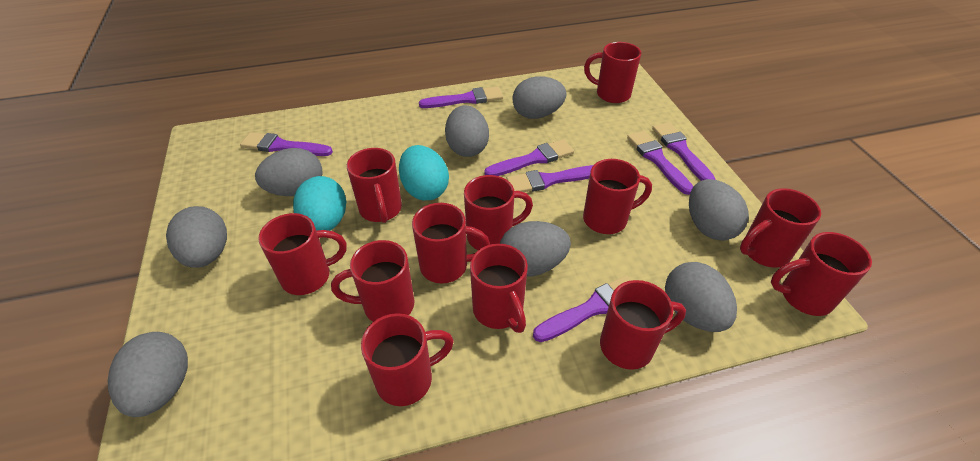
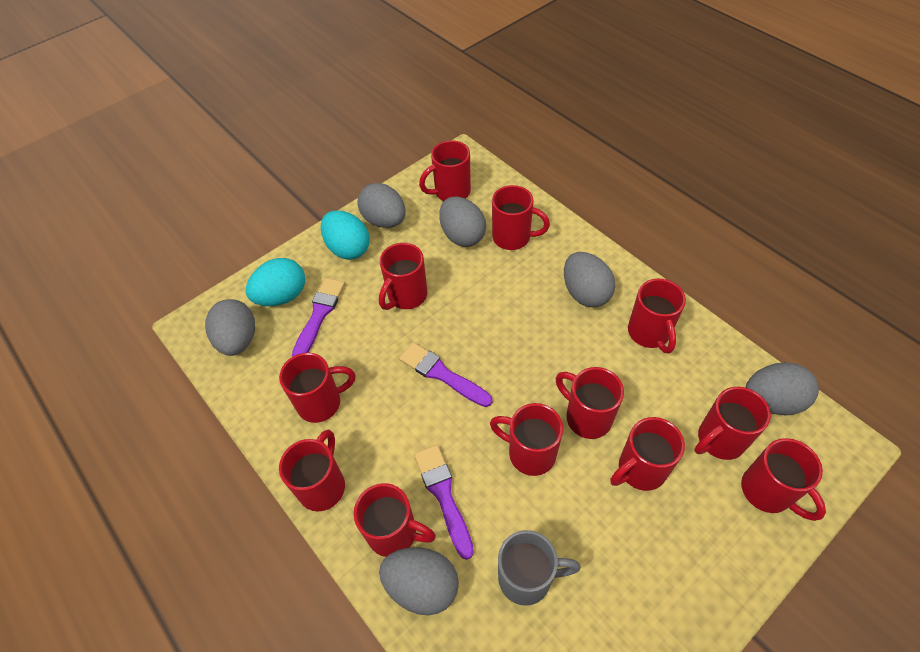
grey egg: 8 -> 6
grey mug: 0 -> 1
purple brush: 7 -> 3

